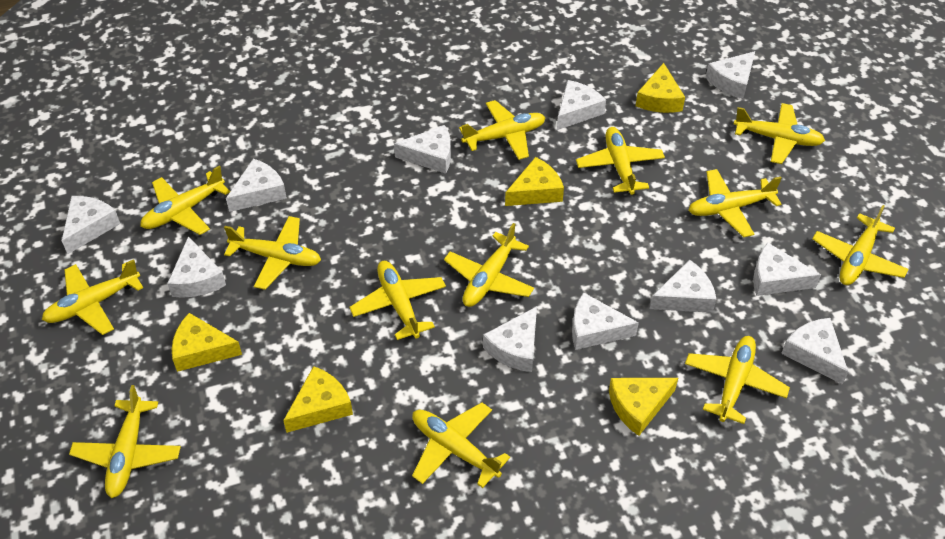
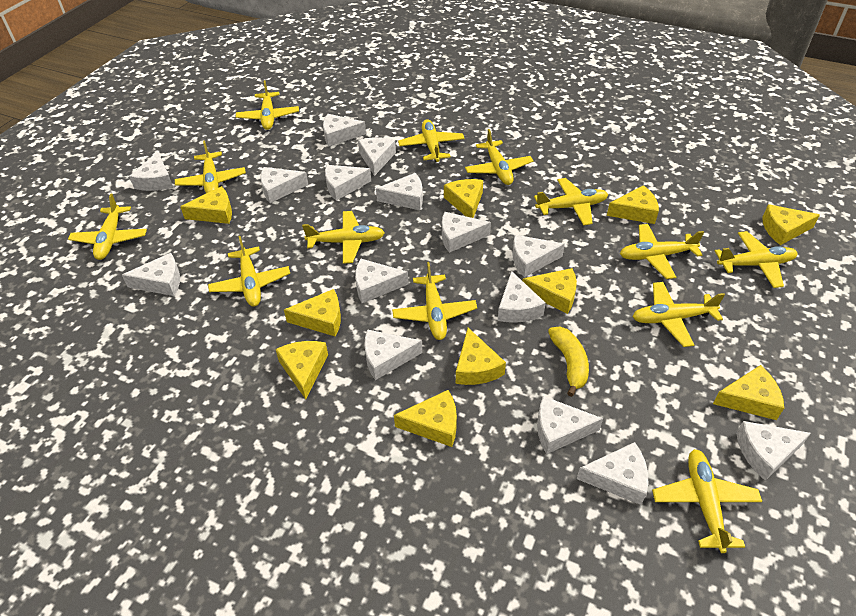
white cheese: 11 -> 15
yellow banana: 0 -> 1
yellow cheese: 5 -> 10

